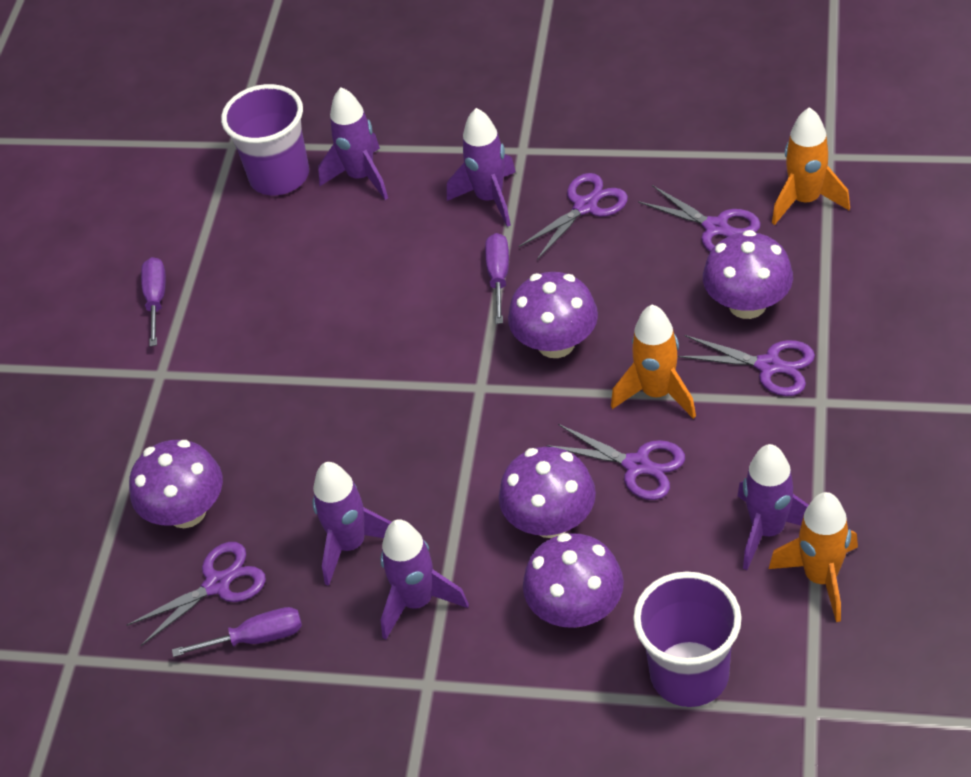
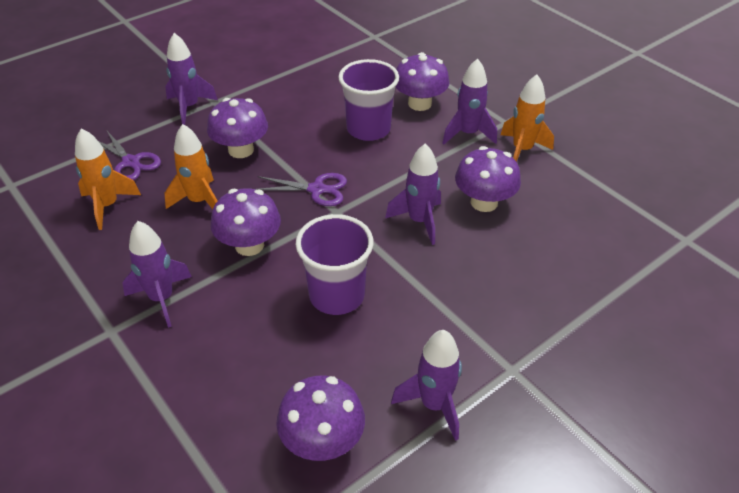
purple scissors: 5 -> 2
purple screwdriver: 3 -> 0

